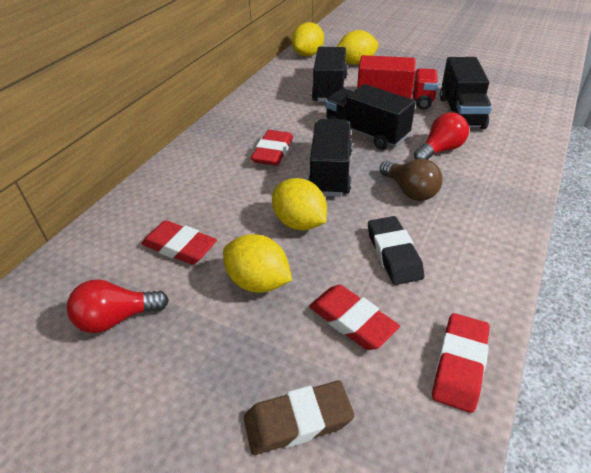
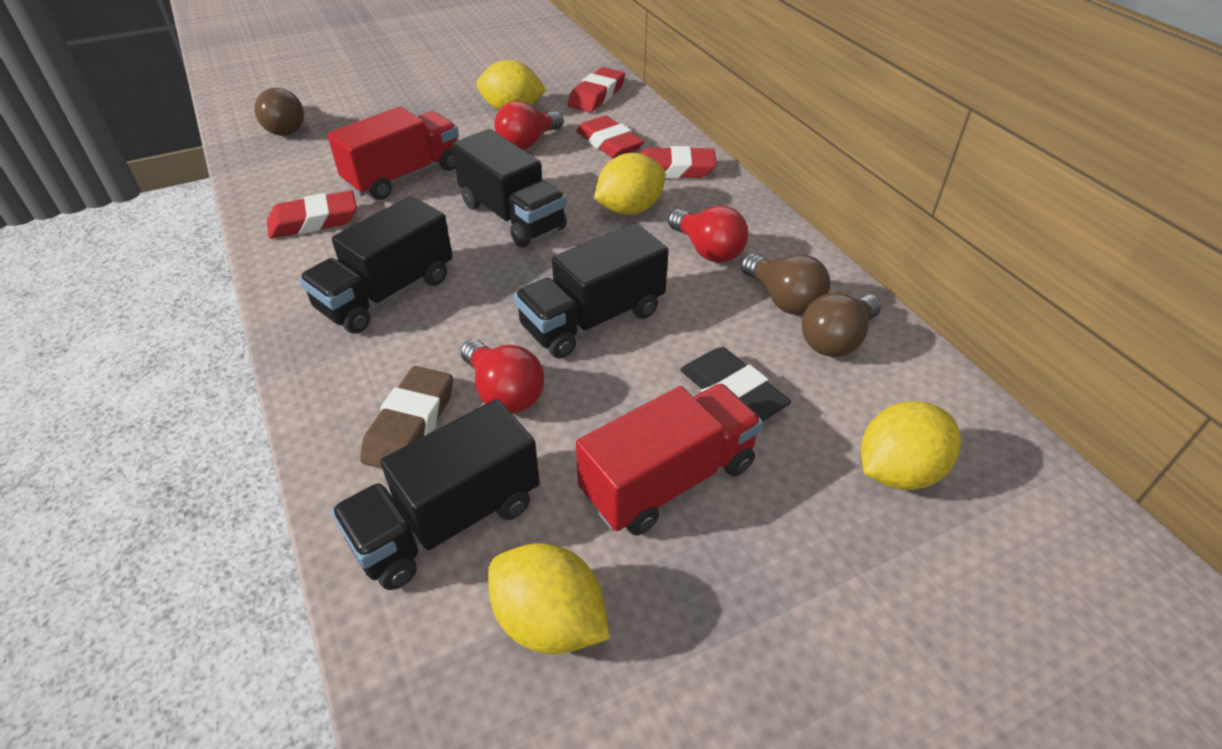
brown light bulb: 1 -> 3
red light bulb: 2 -> 3
red truck: 1 -> 2

